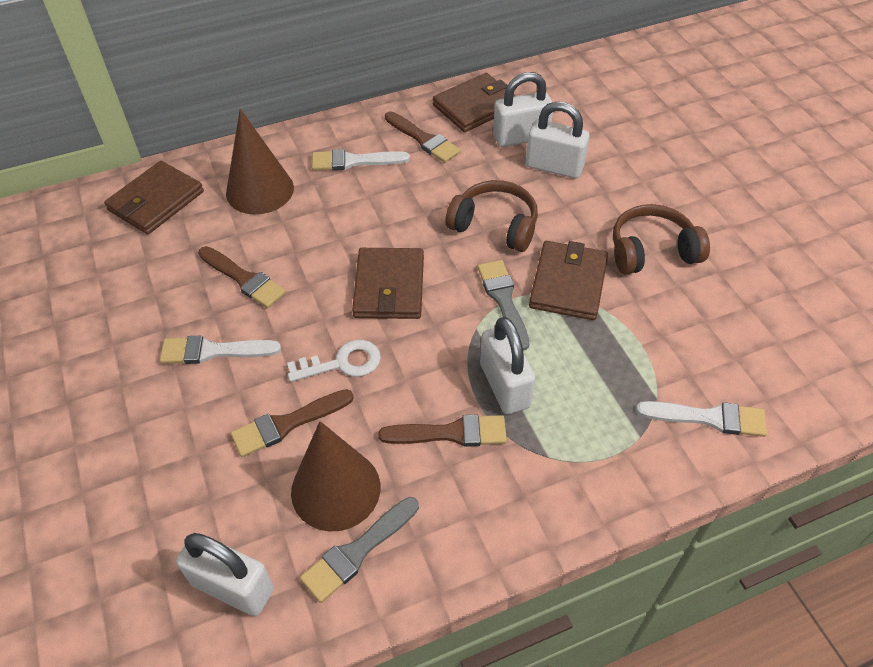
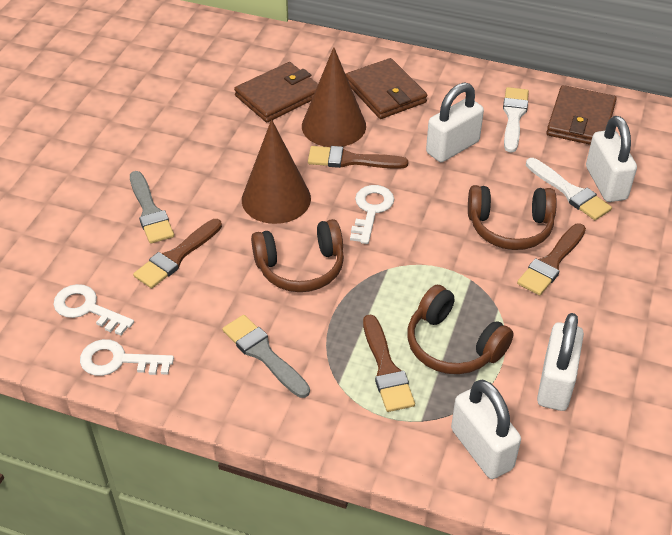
brown headphones: 2 -> 3
brown wallet: 4 -> 3
white brush: 3 -> 2
white key: 1 -> 3

